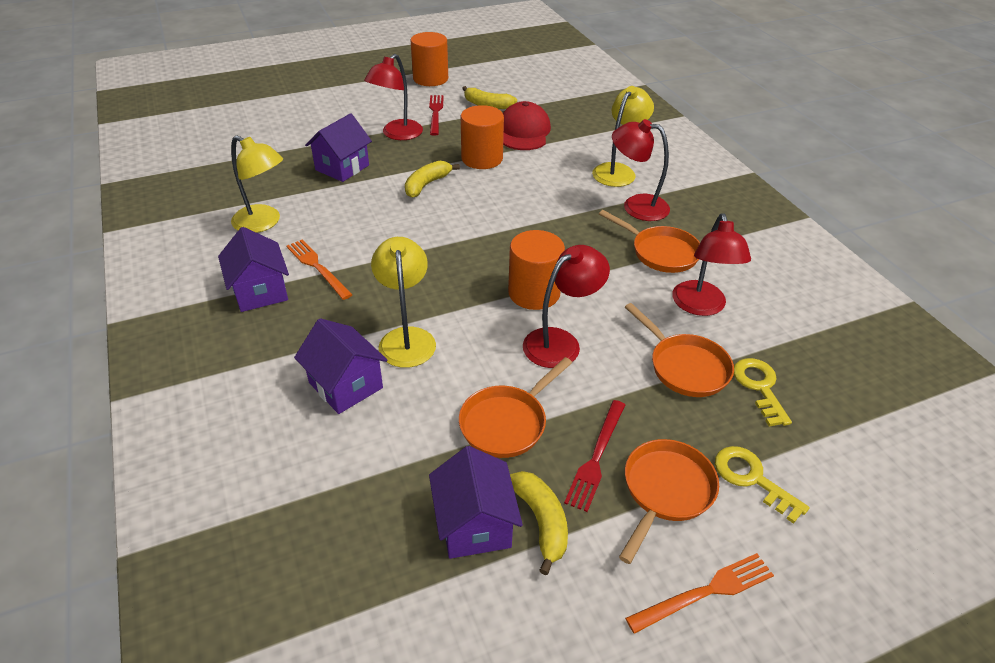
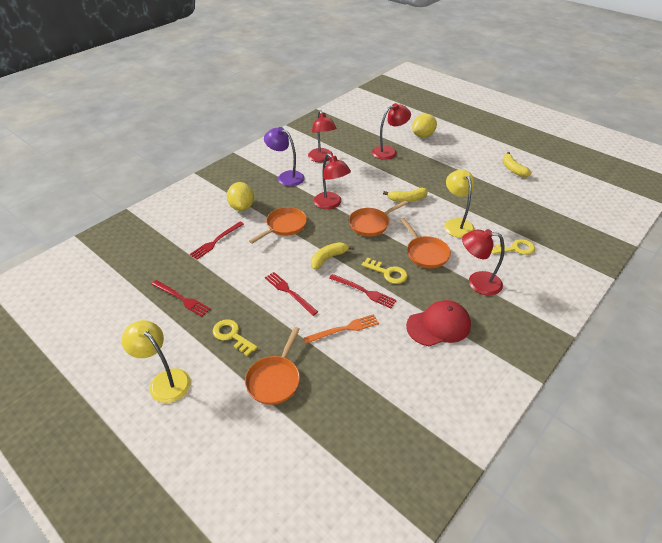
orange cylinder: 3 -> 0
orange fork: 2 -> 1
purple house: 4 -> 0
purple lamp: 0 -> 1
red fork: 2 -> 4
yellow key: 2 -> 3
yellow lamp: 3 -> 2
yellow lemon: 0 -> 2

